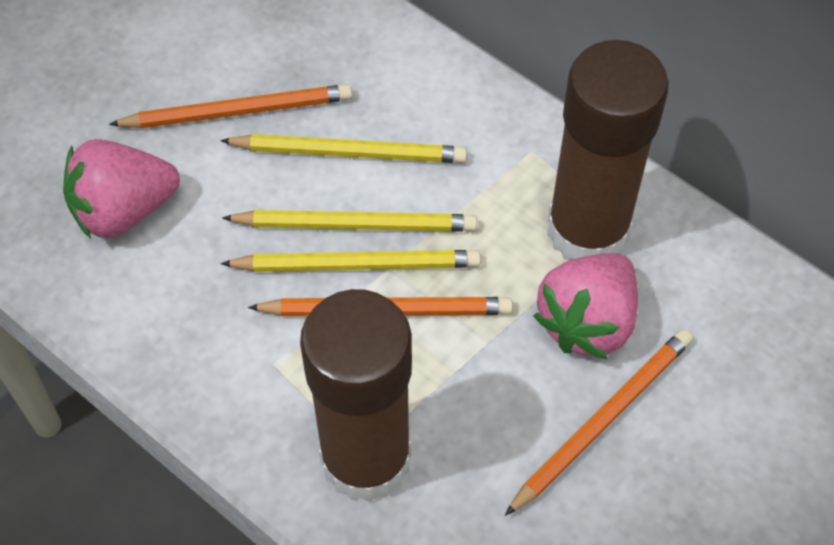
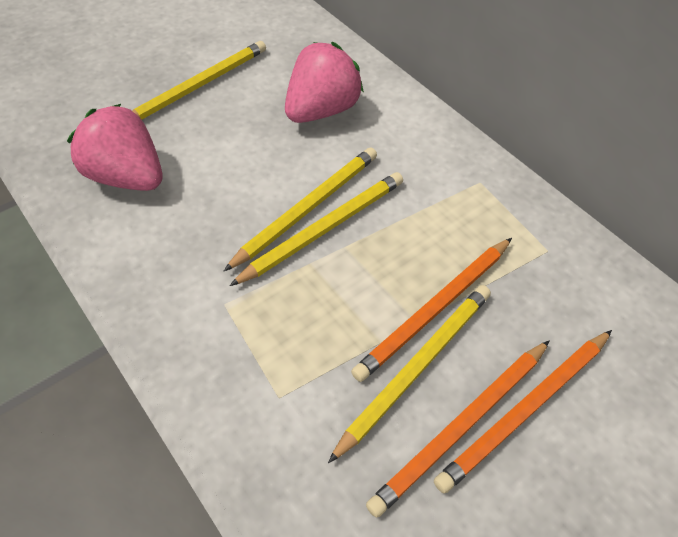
brown glue stick: 2 -> 0
yellow pencil: 3 -> 4

